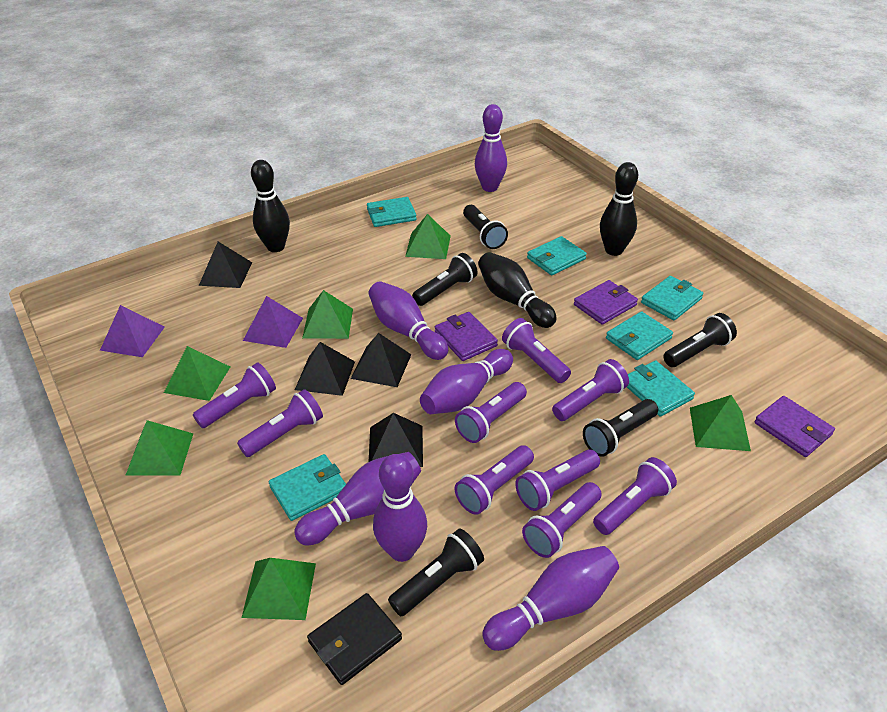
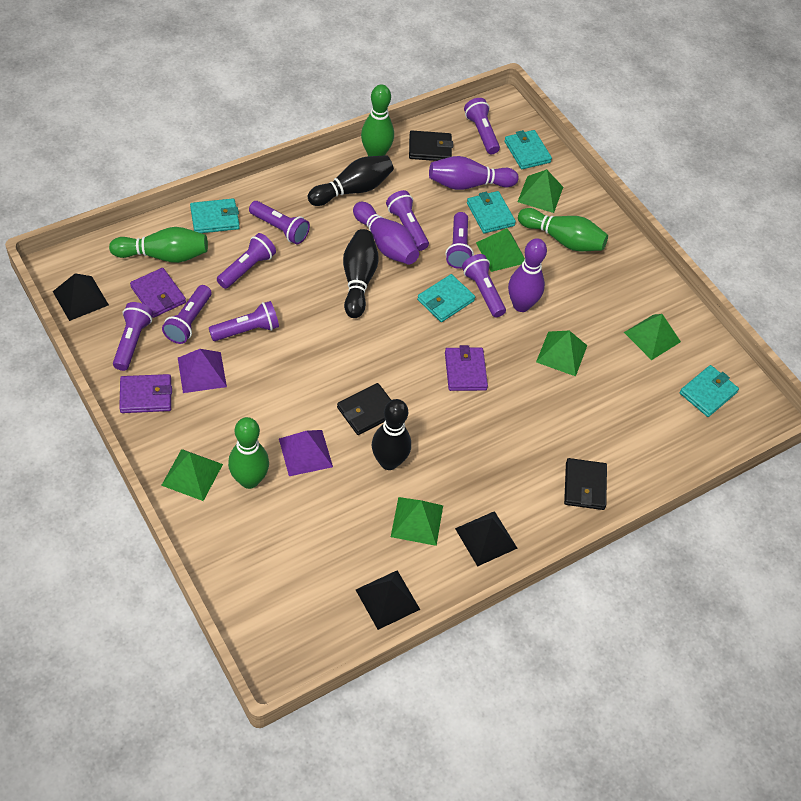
black flashlight: 5 -> 0
black pyramid: 4 -> 3
black wallet: 1 -> 3
green bowling pin: 0 -> 4
purple bowling pin: 6 -> 3
turquoise wallet: 6 -> 5

